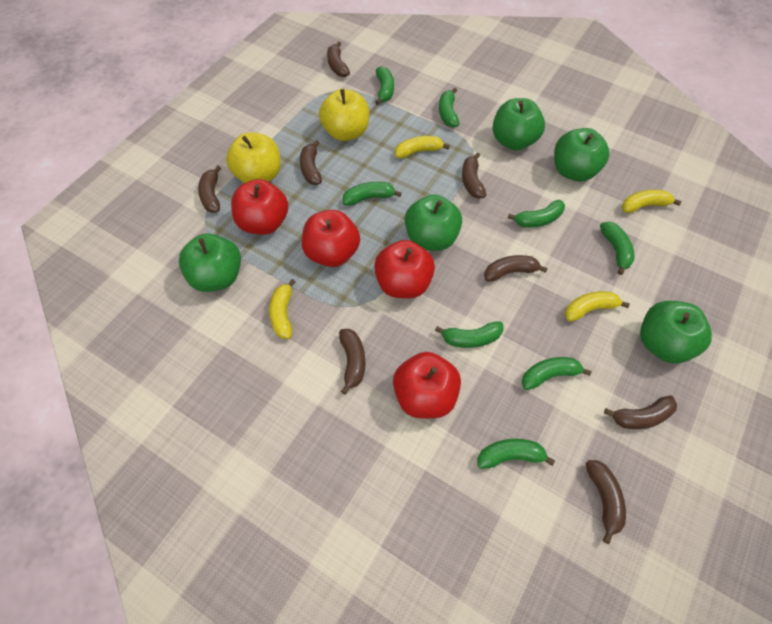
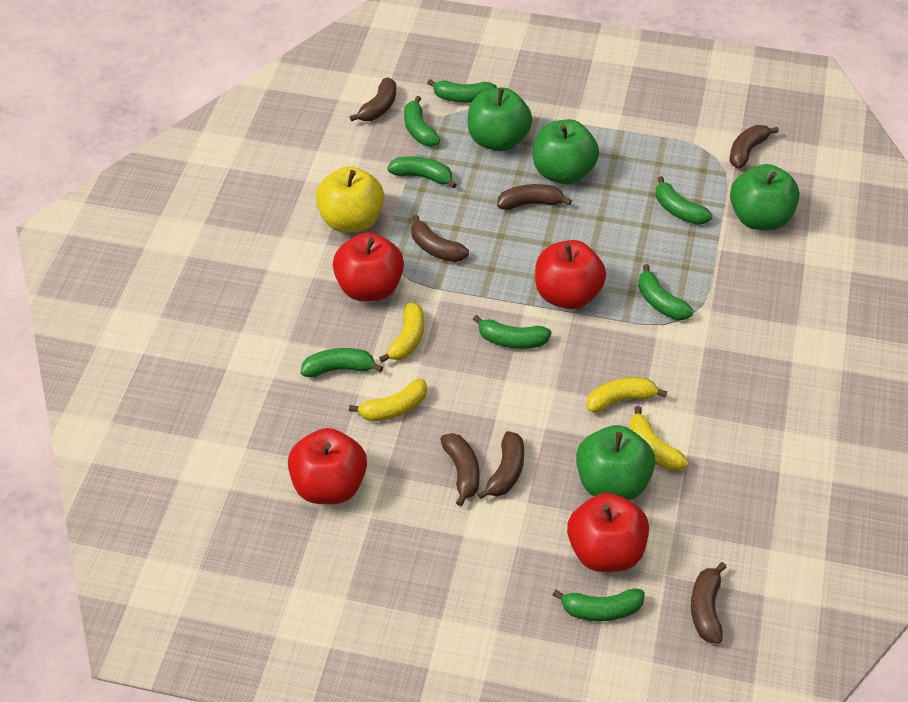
brown banana: 8 -> 7
green apple: 5 -> 4
yellow apple: 2 -> 1

